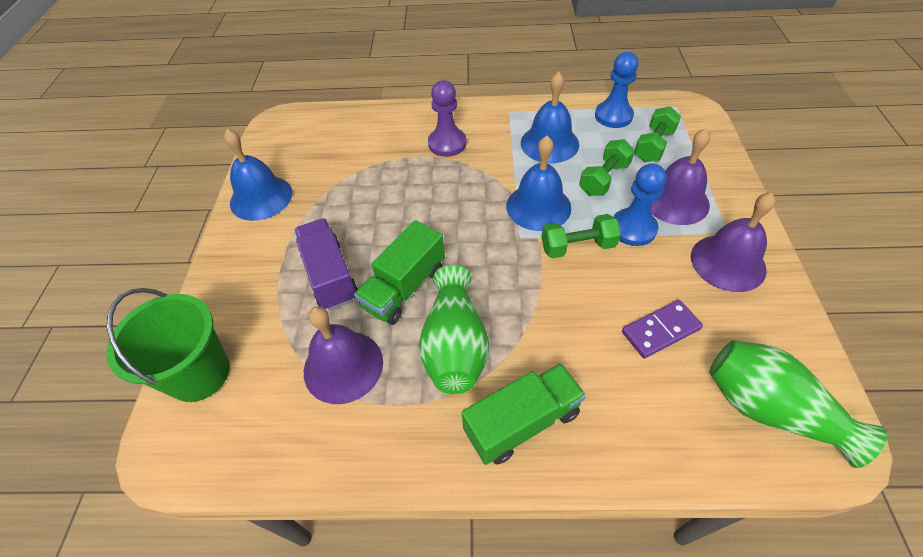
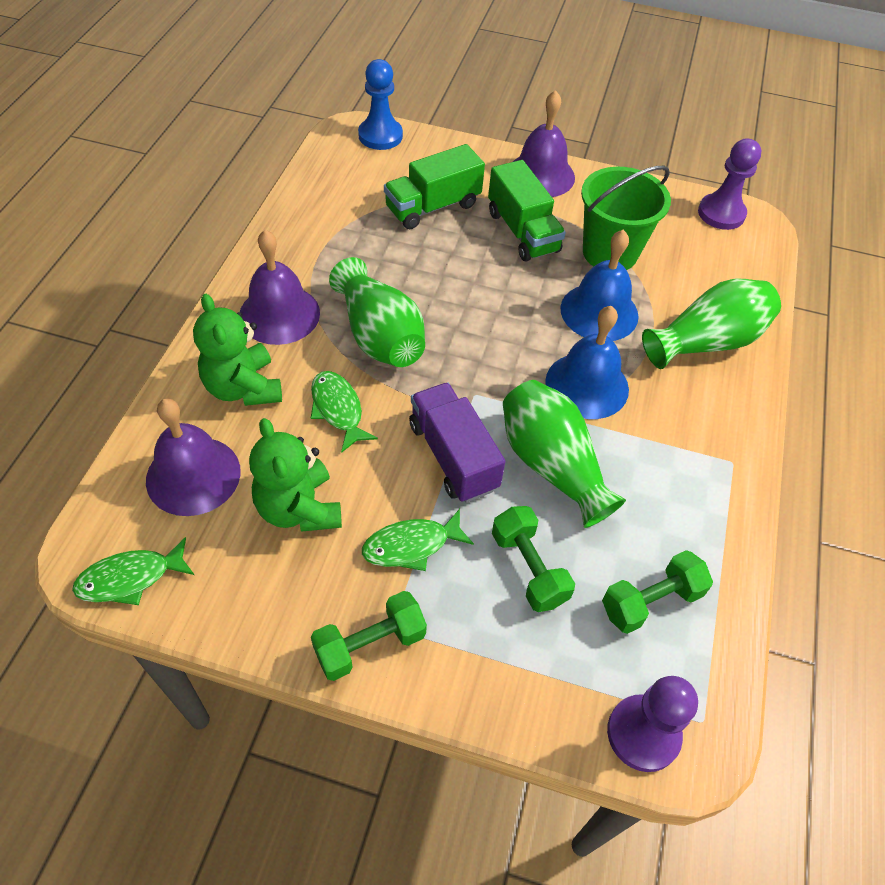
blue bell: 3 -> 2
blue pawn: 2 -> 1
green fish: 0 -> 3
green teddy bear: 0 -> 2
green vase: 2 -> 3
purple domino: 1 -> 0
purple pawn: 1 -> 2

